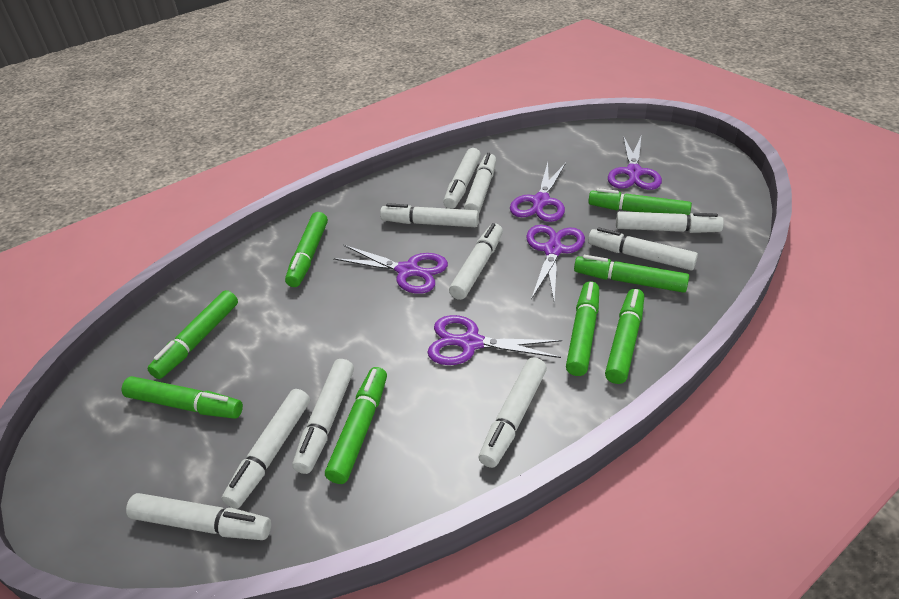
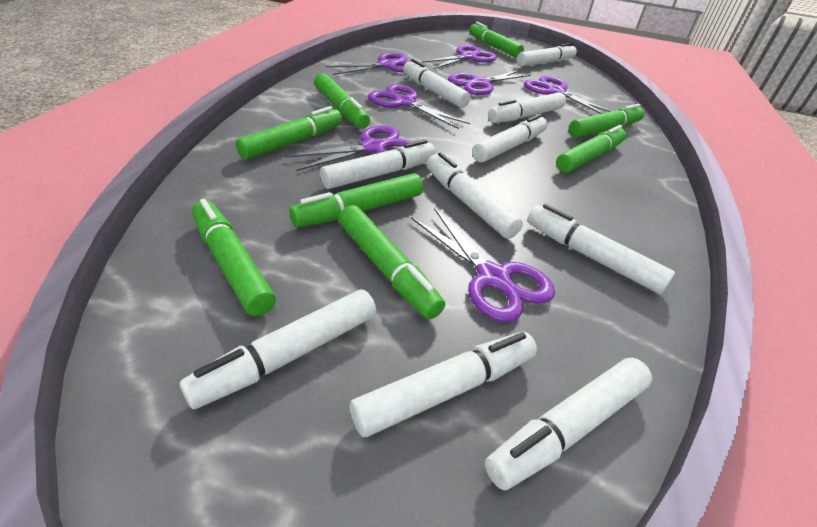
purple scissors: 5 -> 7

